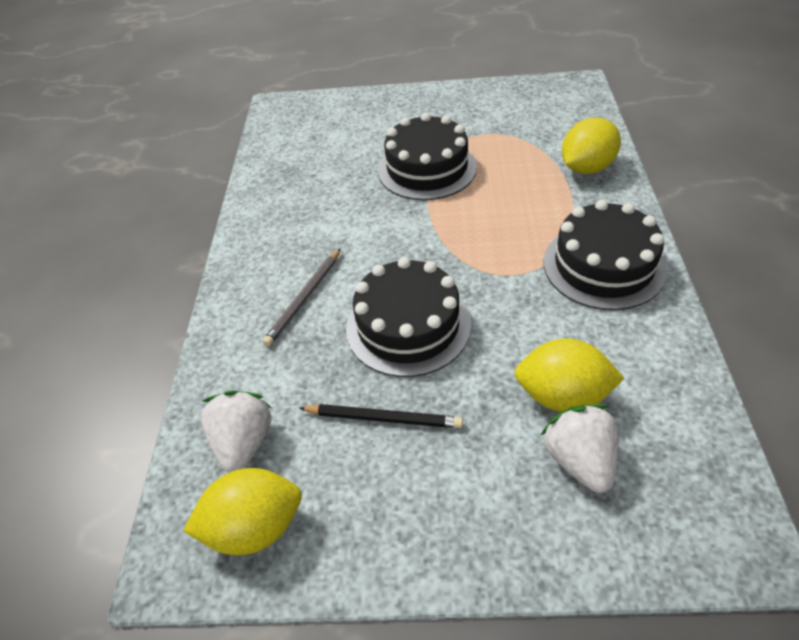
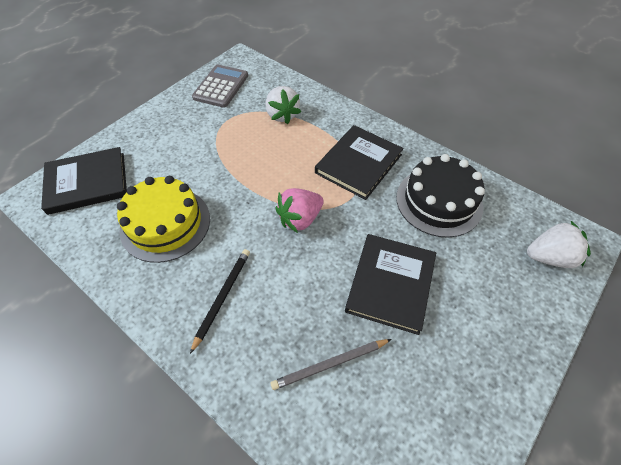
black book: 0 -> 3
black cake: 3 -> 1
grey calculator: 0 -> 1
pink strawberry: 0 -> 1
yellow cake: 0 -> 1
yellow lemon: 3 -> 0

